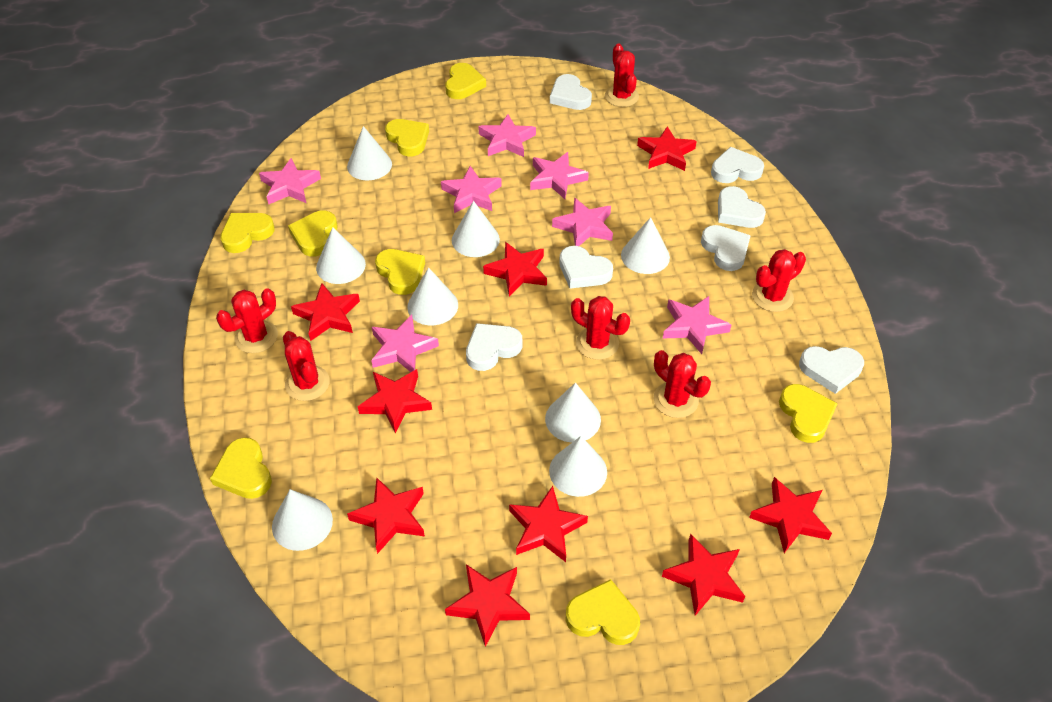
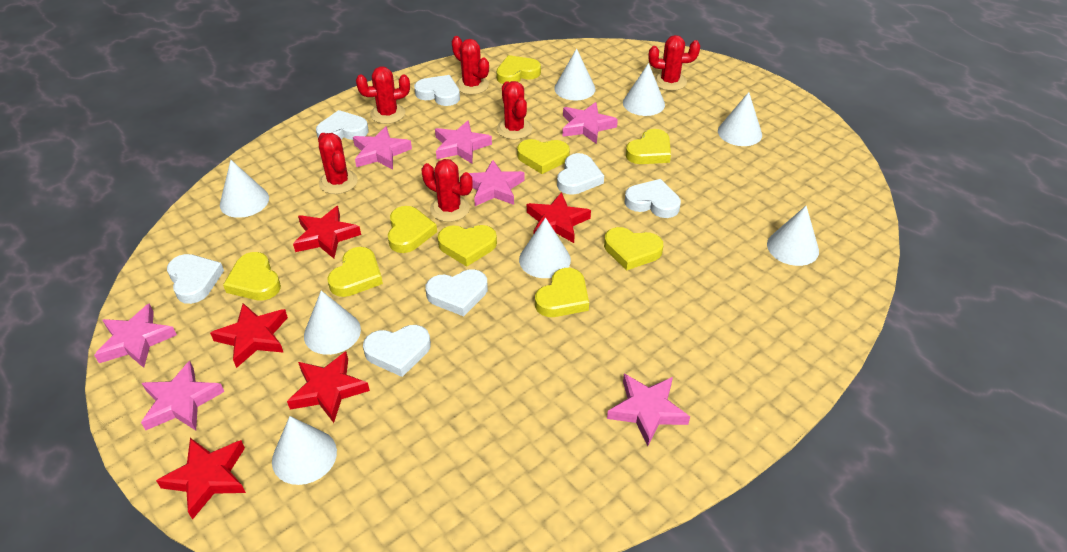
red star: 9 -> 5
yellow heart: 8 -> 9

